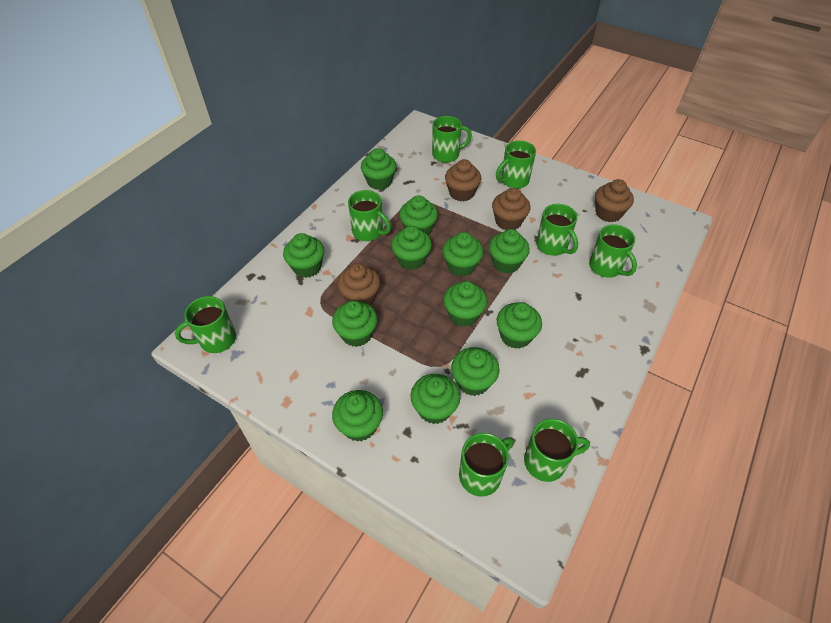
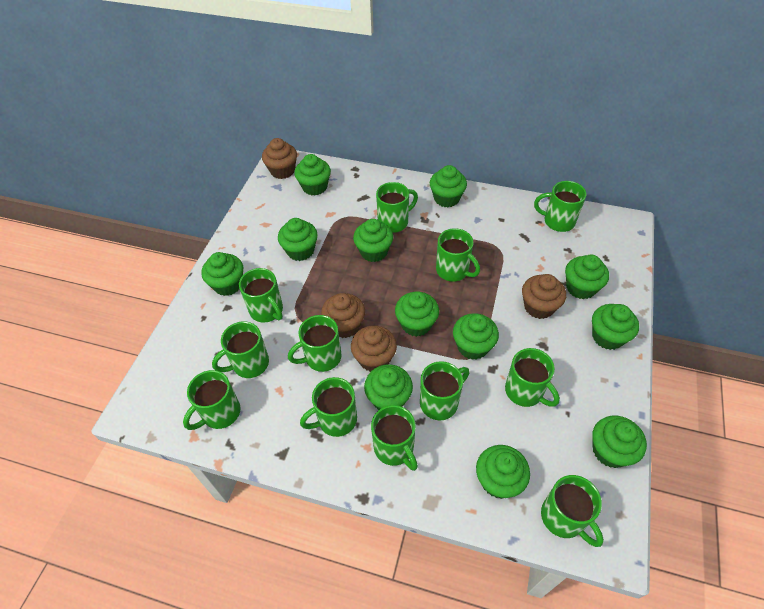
green mug: 8 -> 12

